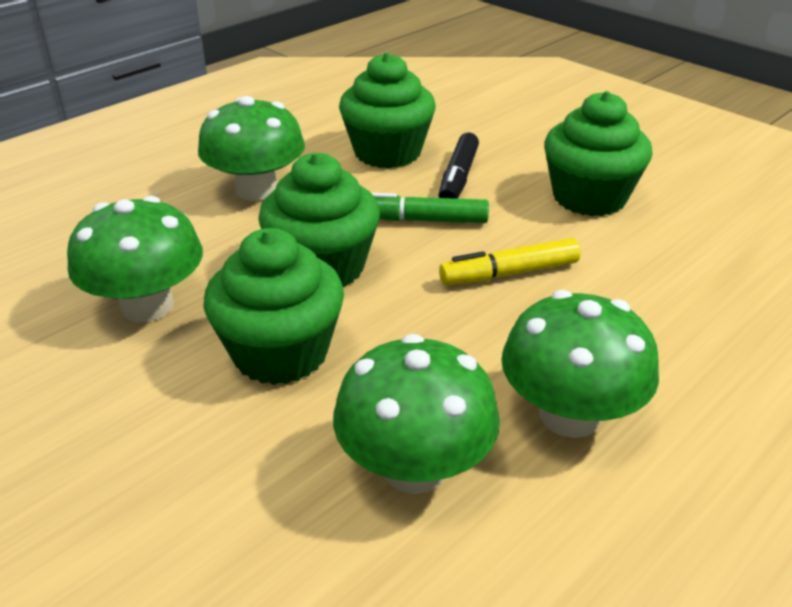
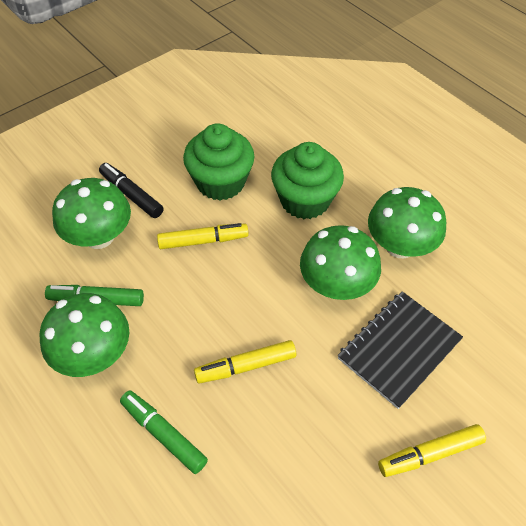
black notebook: 0 -> 1
green cupcake: 4 -> 2
green marker: 1 -> 2
yellow marker: 1 -> 3

